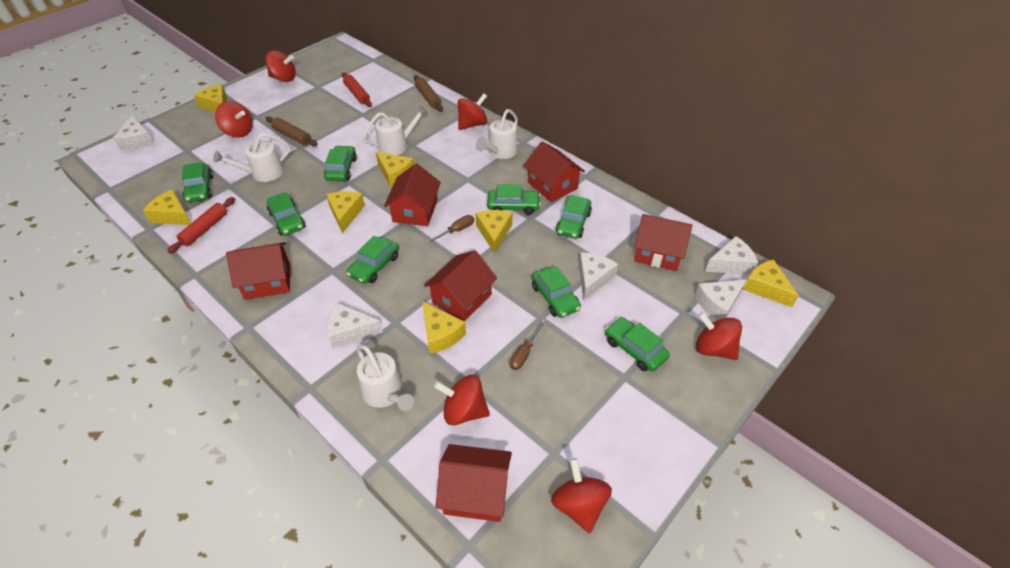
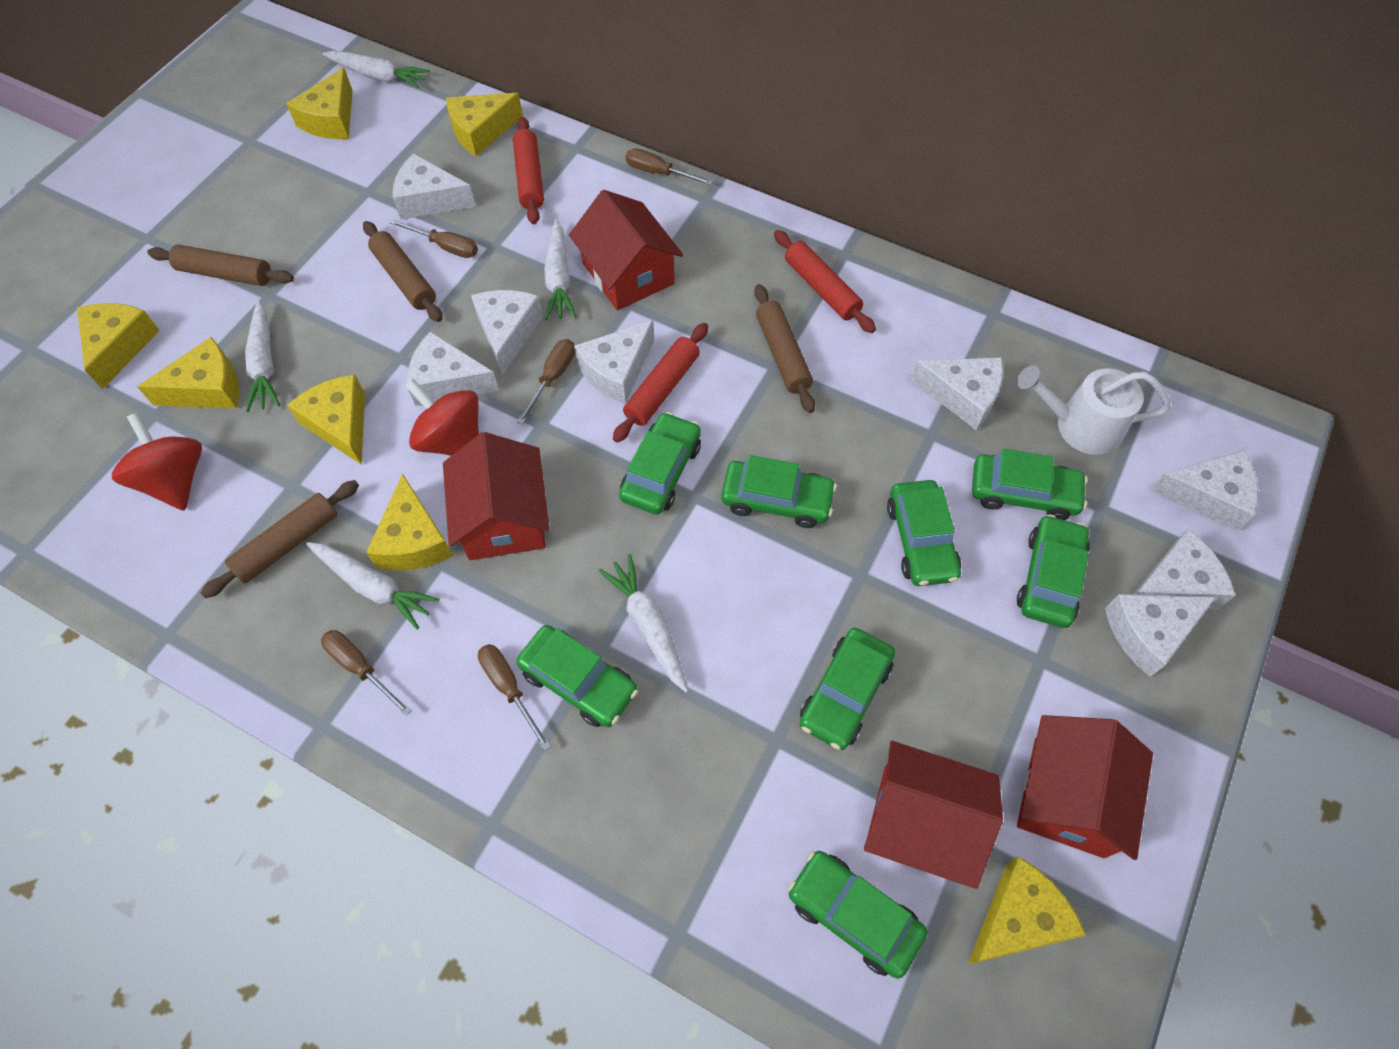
brown rolling pin: 2 -> 4
brown screwdriver: 2 -> 5
red house: 6 -> 4
red rolling pin: 2 -> 3
red spinning top: 6 -> 2
white carrot: 0 -> 5
white cheese: 5 -> 8
white watering can: 4 -> 1

